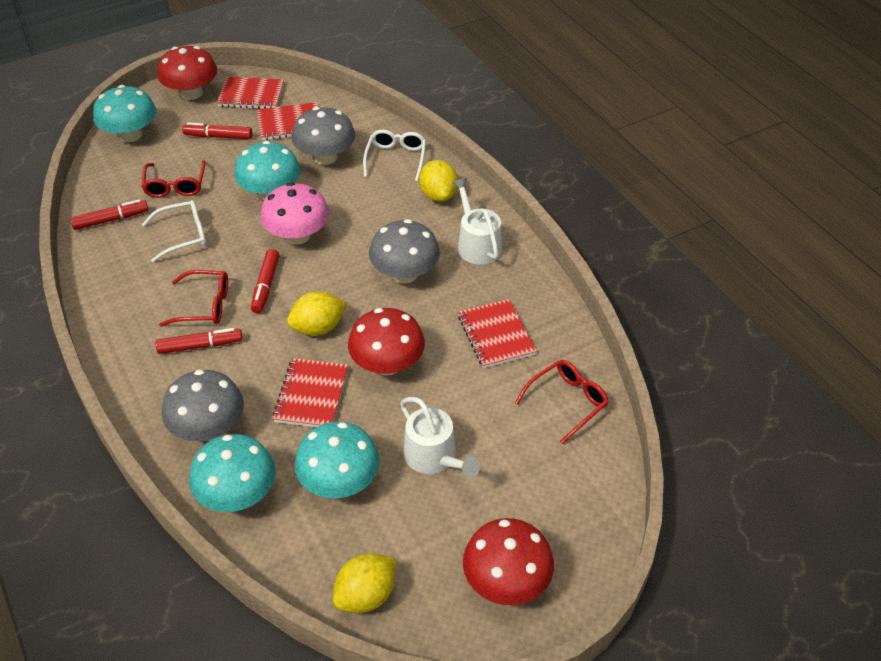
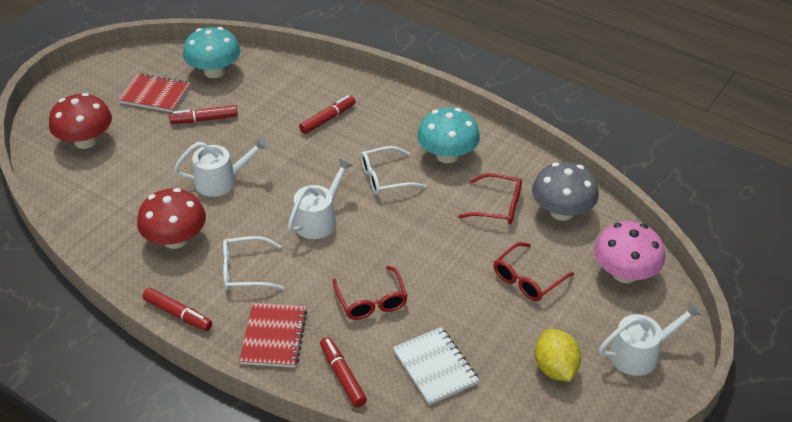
grey mushroom: 3 -> 1
red mushroom: 3 -> 2
red notebook: 4 -> 2
turquoise mushroom: 4 -> 2
white notebook: 0 -> 1
white watering can: 2 -> 3
yellow lemon: 3 -> 1

